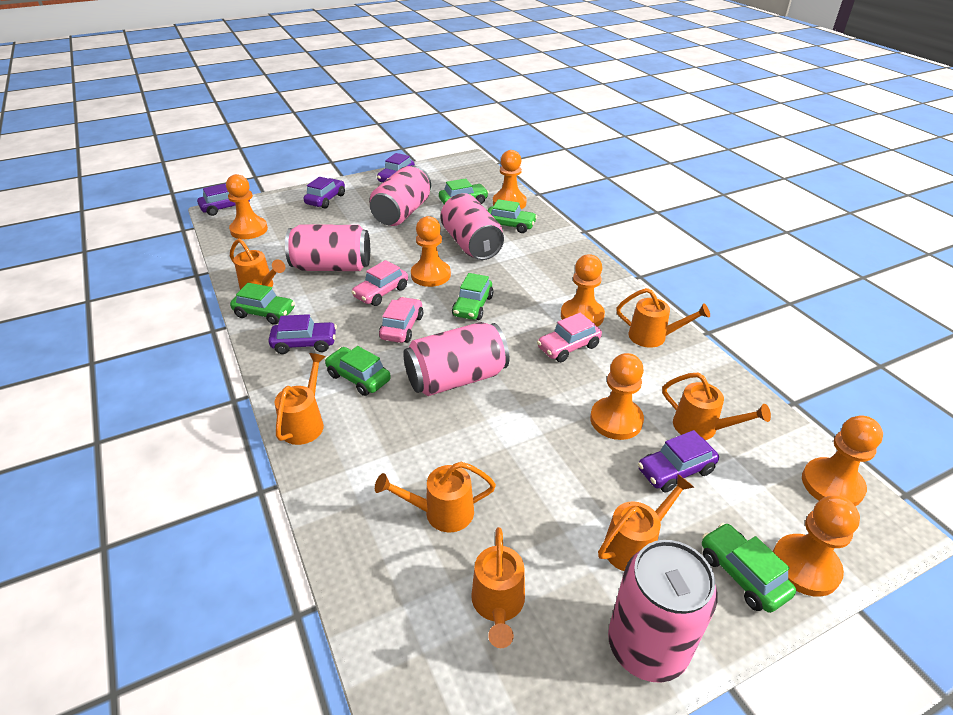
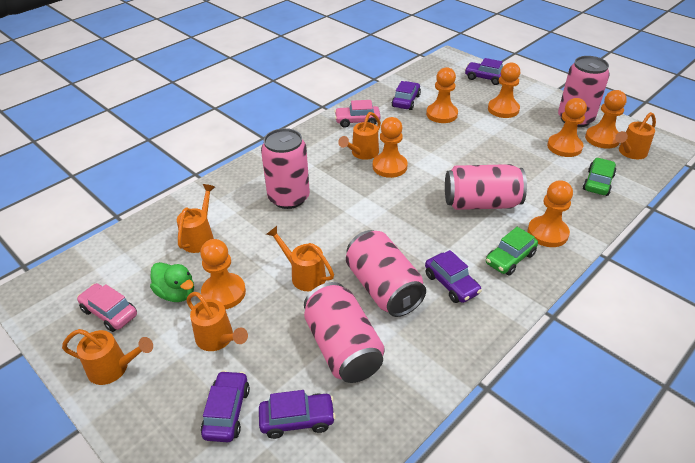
green car: 6 -> 2
green duck: 0 -> 1
orange watering can: 7 -> 6
pink car: 3 -> 2

